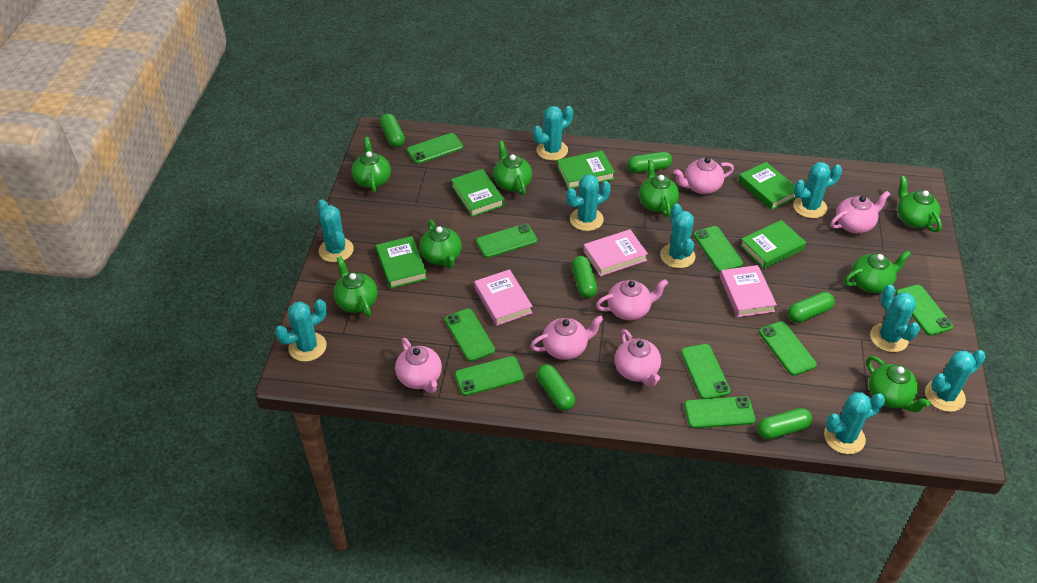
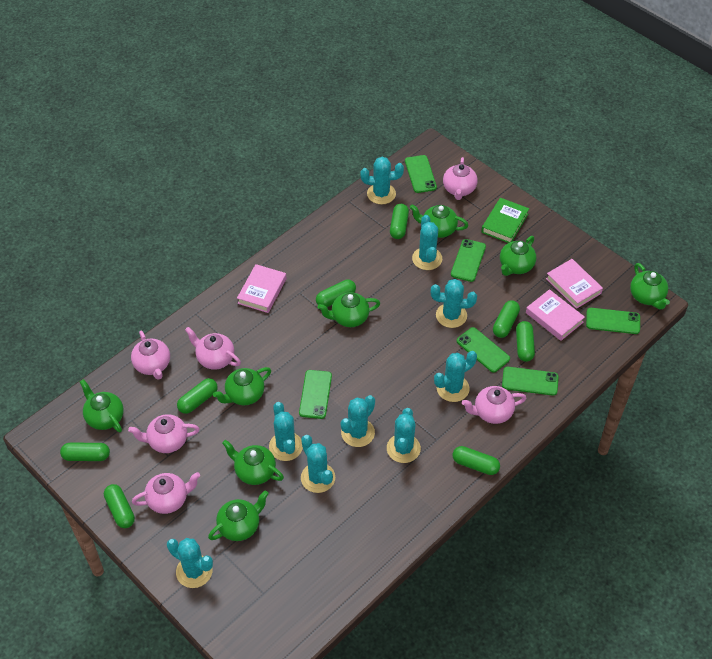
green book: 5 -> 1
green capsule: 6 -> 8
green phone: 9 -> 6

